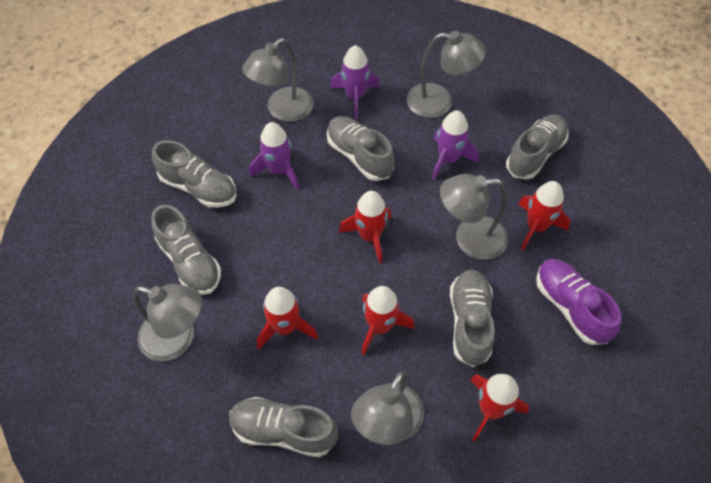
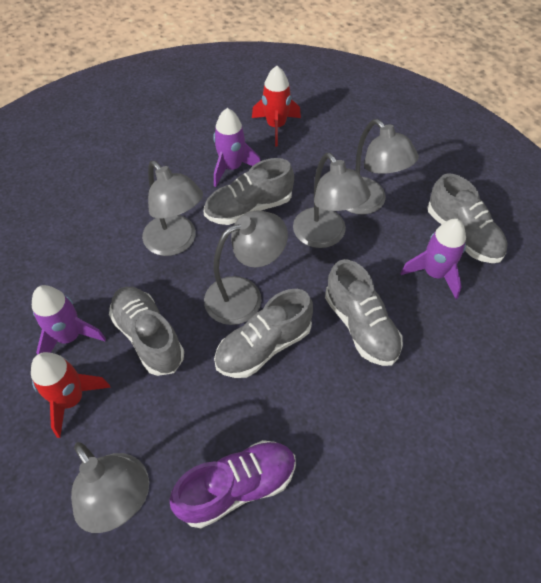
grey shoe: 6 -> 5
red rocket: 5 -> 2

